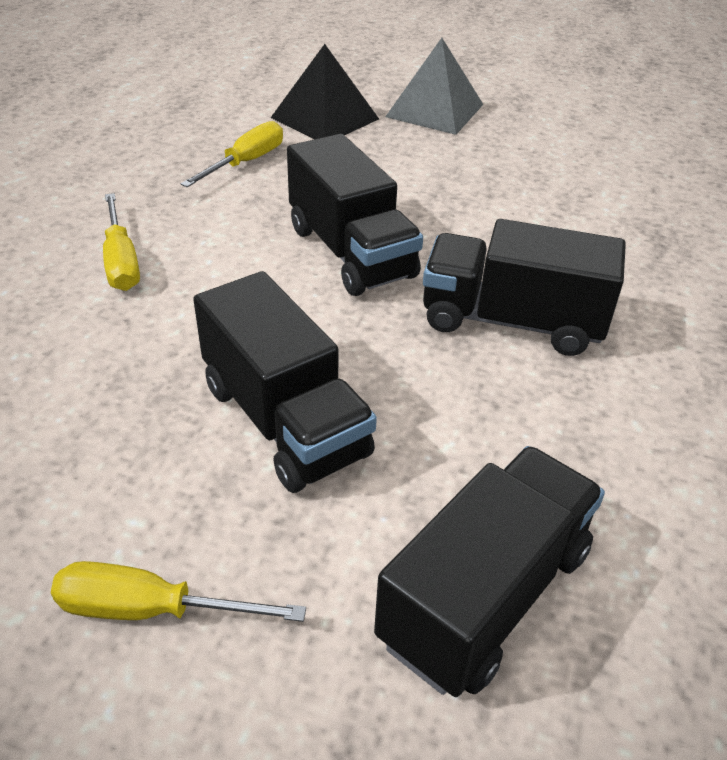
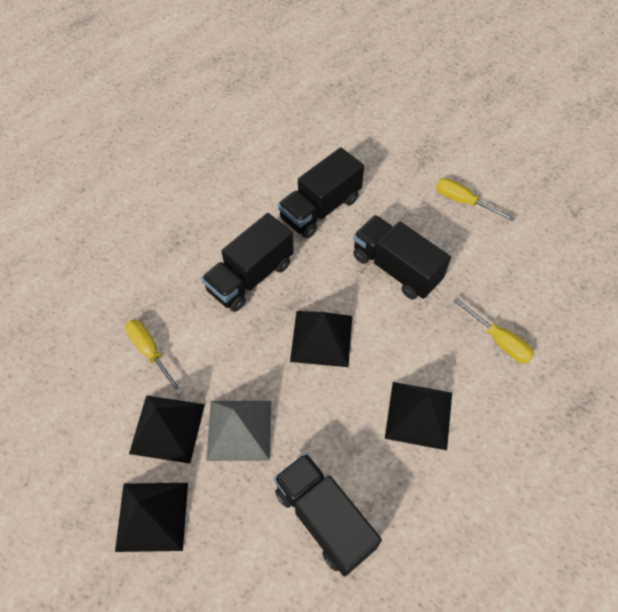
black pyramid: 1 -> 4

